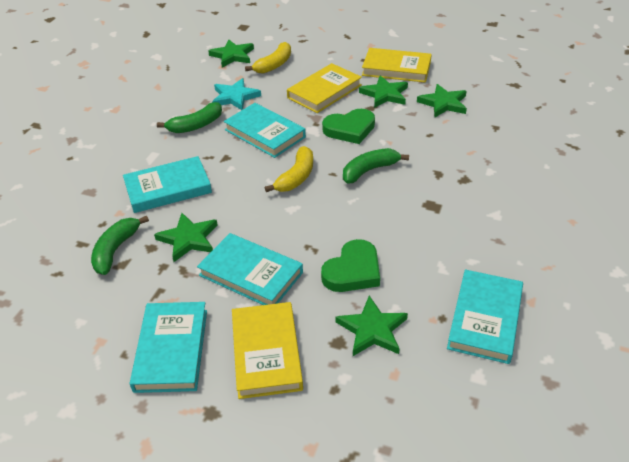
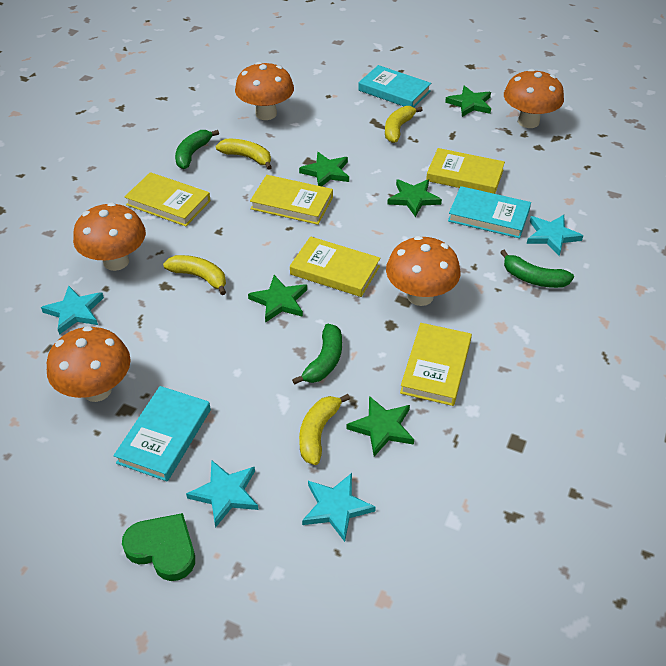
green heart: 2 -> 1
orange mushroom: 0 -> 5
turquoise book: 5 -> 3
turquoise star: 1 -> 4
yellow banana: 2 -> 4
yellow book: 3 -> 5

